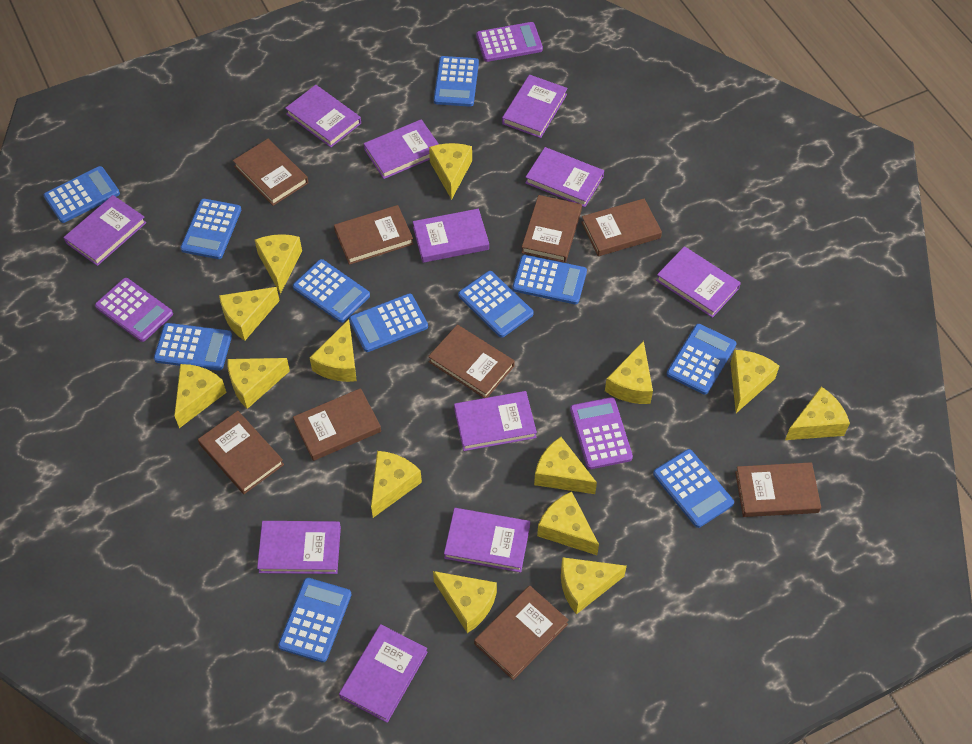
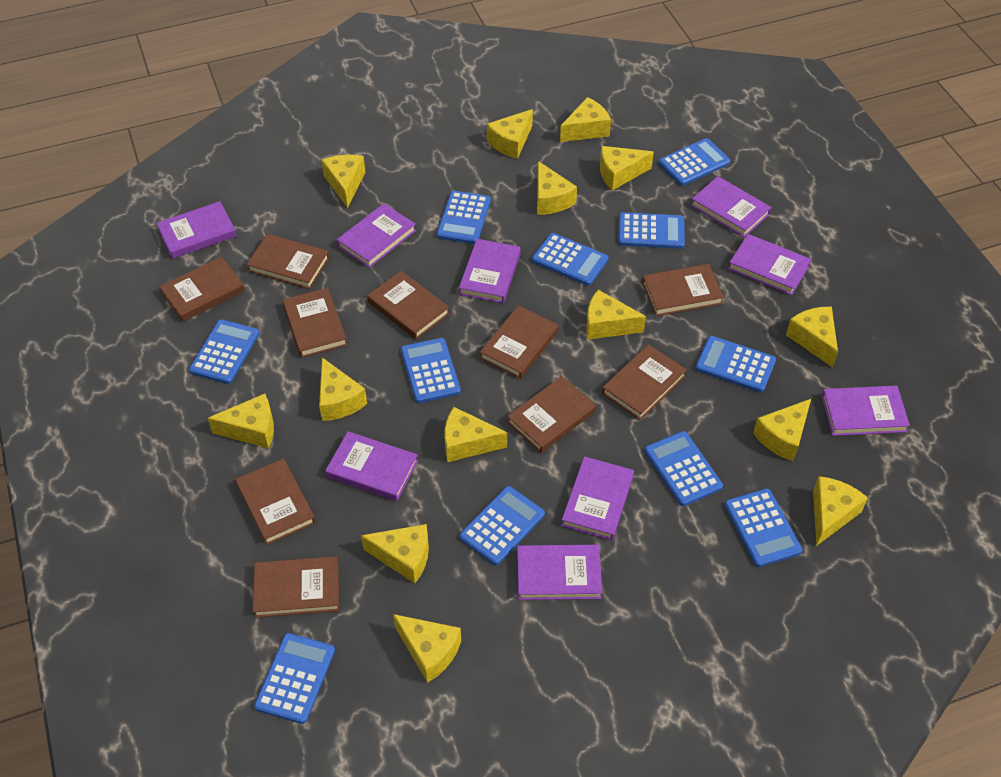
brown book: 9 -> 10
purple book: 11 -> 9
purple calculator: 3 -> 0

